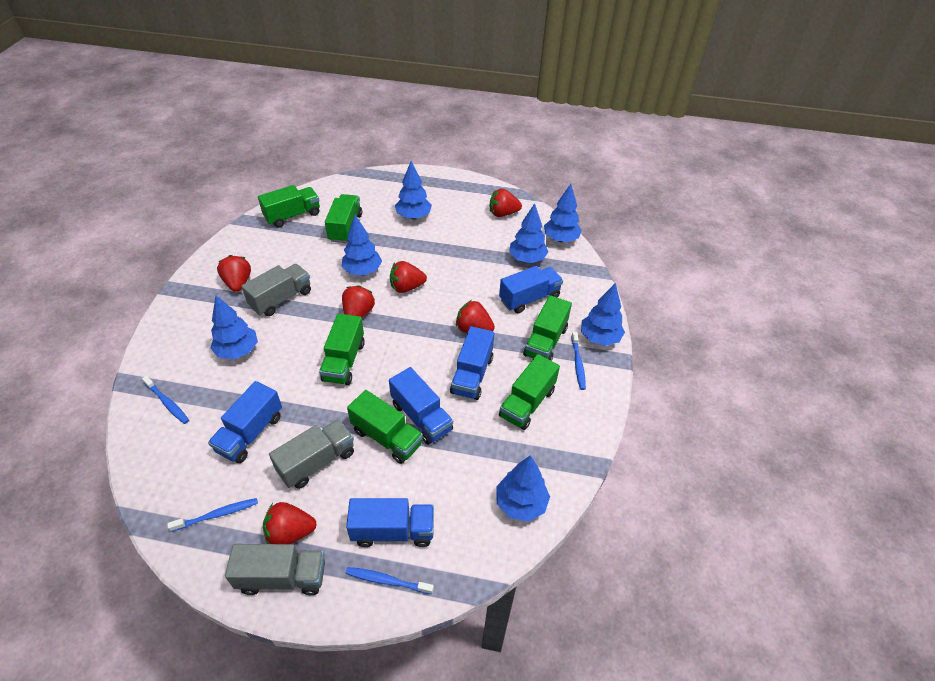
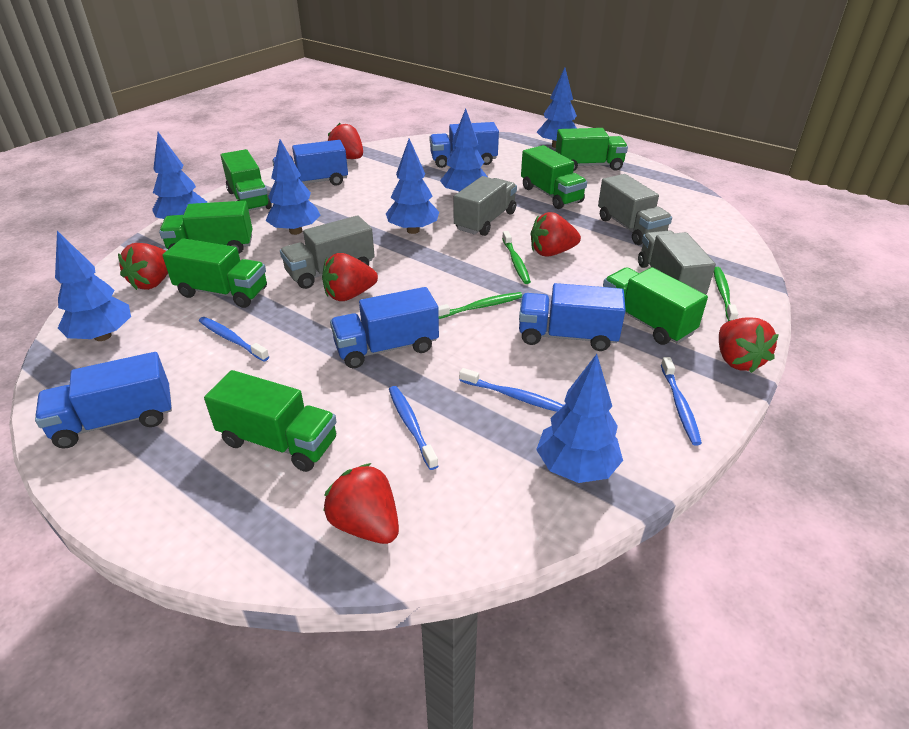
green toothbrush: 0 -> 3
green truck: 6 -> 7
grey truck: 3 -> 4

